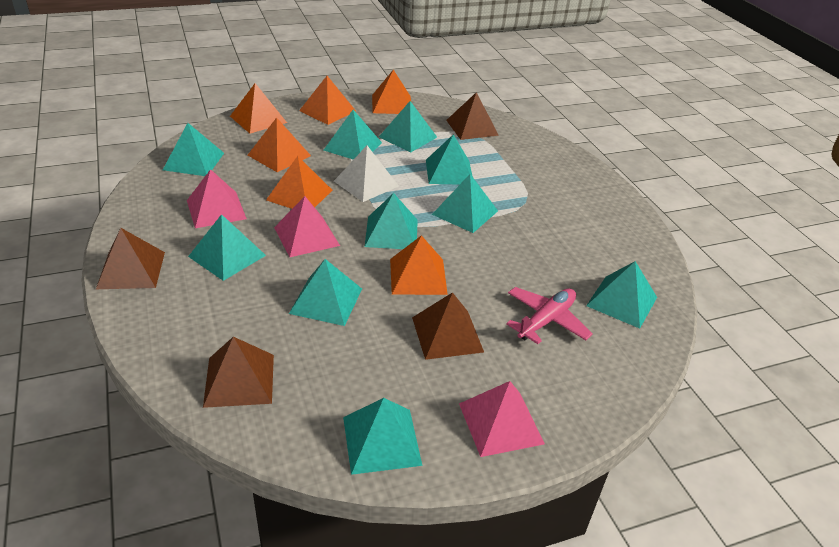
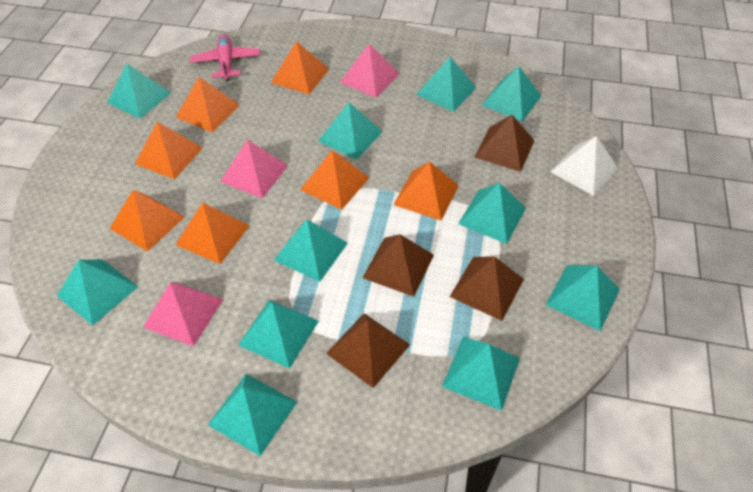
orange pyramid: 6 -> 7
turquoise pyramid: 10 -> 11

